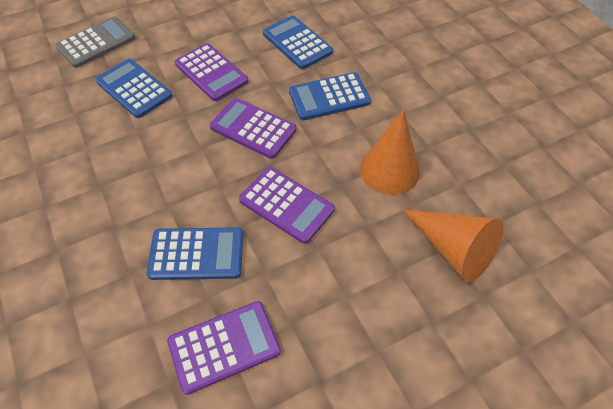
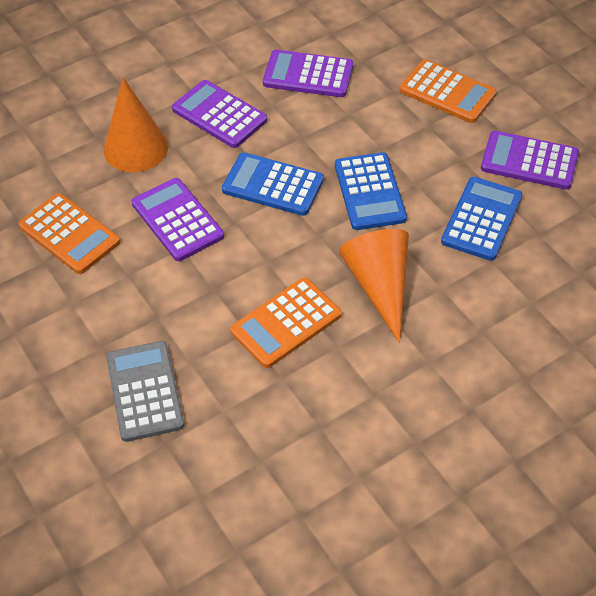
blue calculator: 4 -> 3
orange calculator: 0 -> 3

